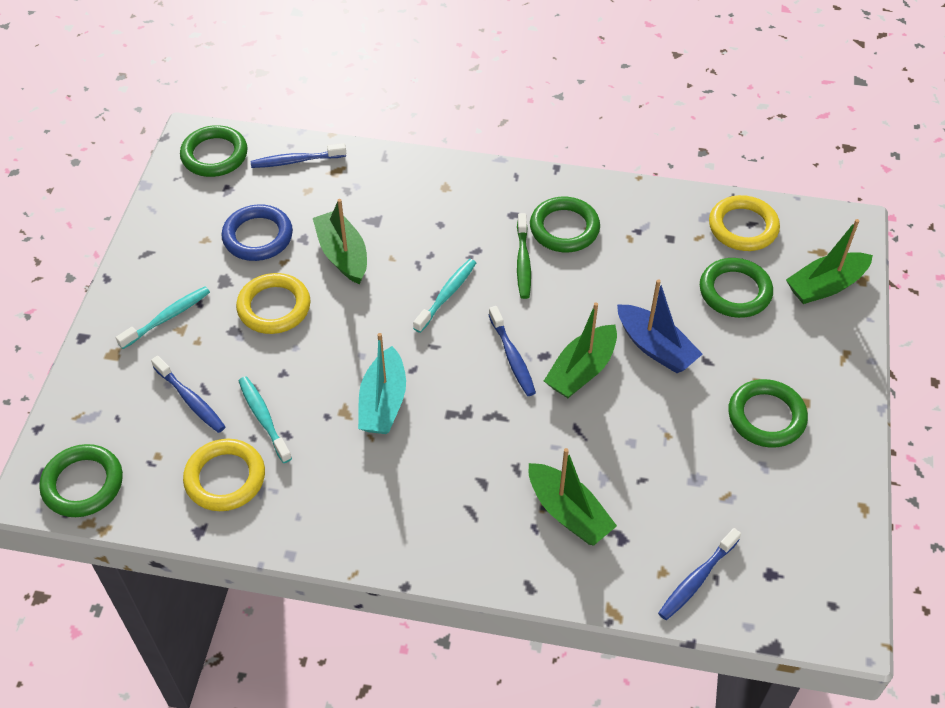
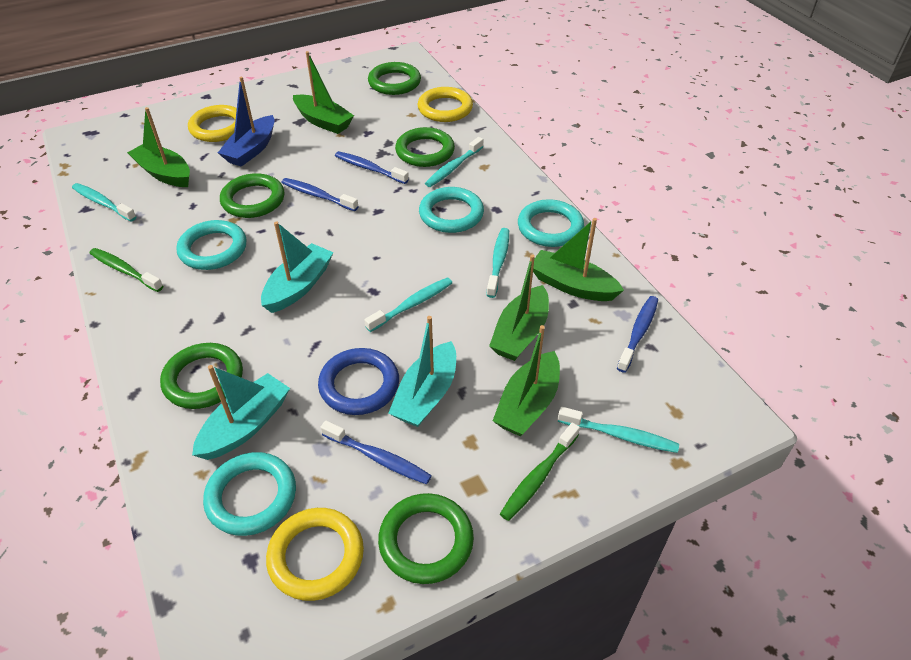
green boat: 4 -> 5
green toothbrush: 1 -> 2
turquoise boat: 1 -> 3
turquoise ring: 0 -> 4
turquoise toothbrush: 3 -> 5

